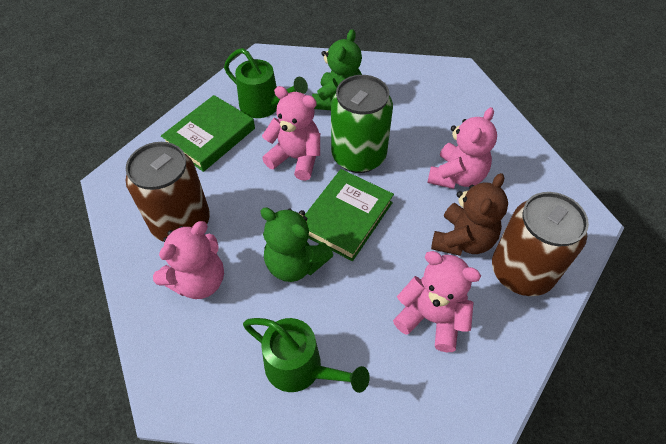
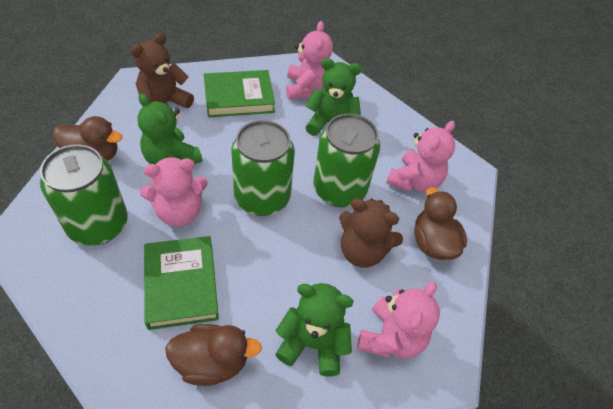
brown can: 2 -> 0
brown duck: 0 -> 3
brown teddy bear: 1 -> 2
green can: 1 -> 3
green teddy bear: 2 -> 3
green watering can: 2 -> 0

